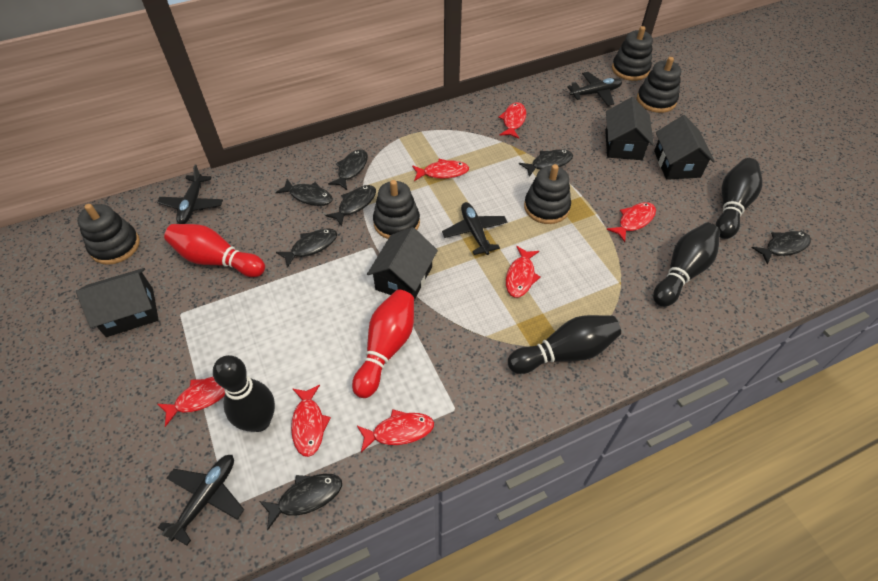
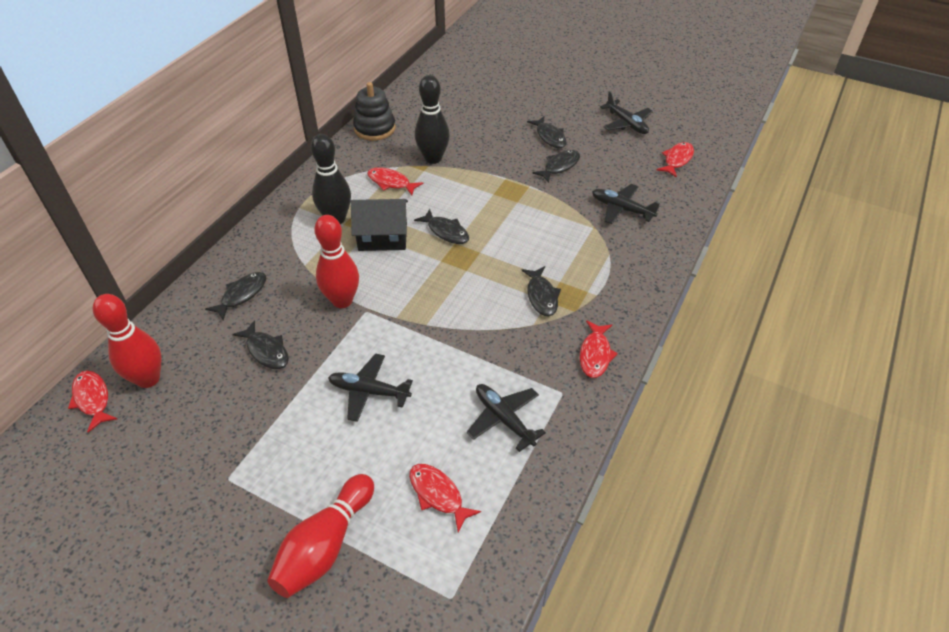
black bowling pin: 4 -> 2
black fish: 7 -> 6
black house: 4 -> 1
black stacking toy: 5 -> 1
red bowling pin: 2 -> 3
red fish: 7 -> 5

